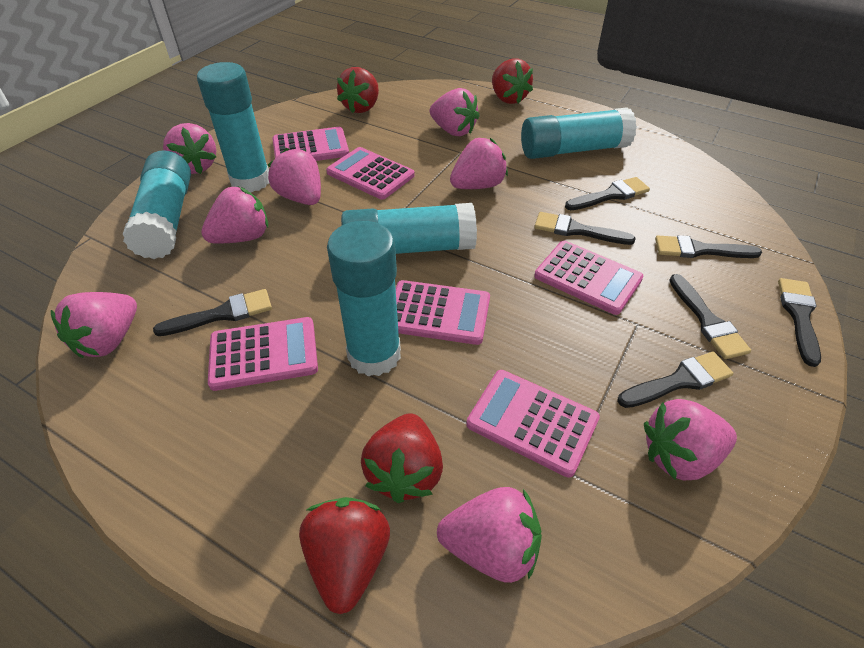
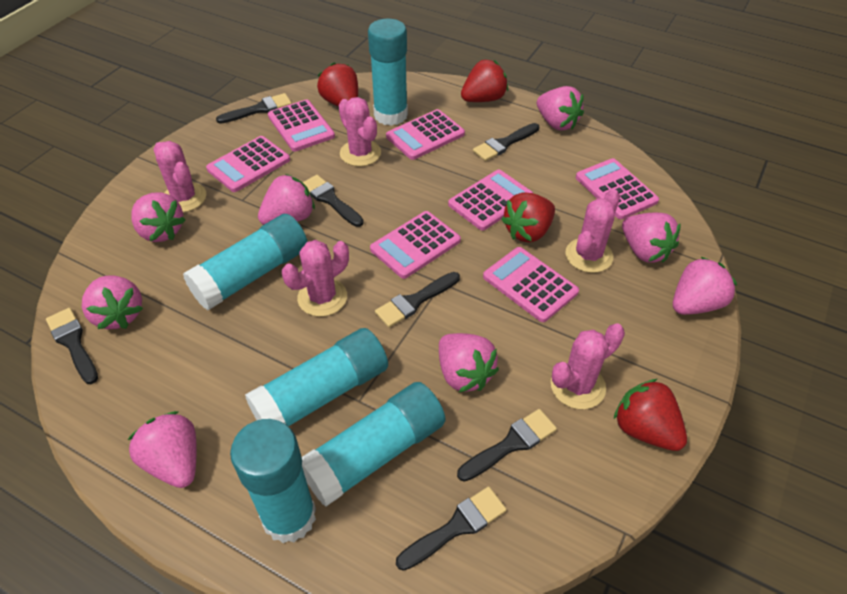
pink cactus: 0 -> 5
pink calculator: 6 -> 7

